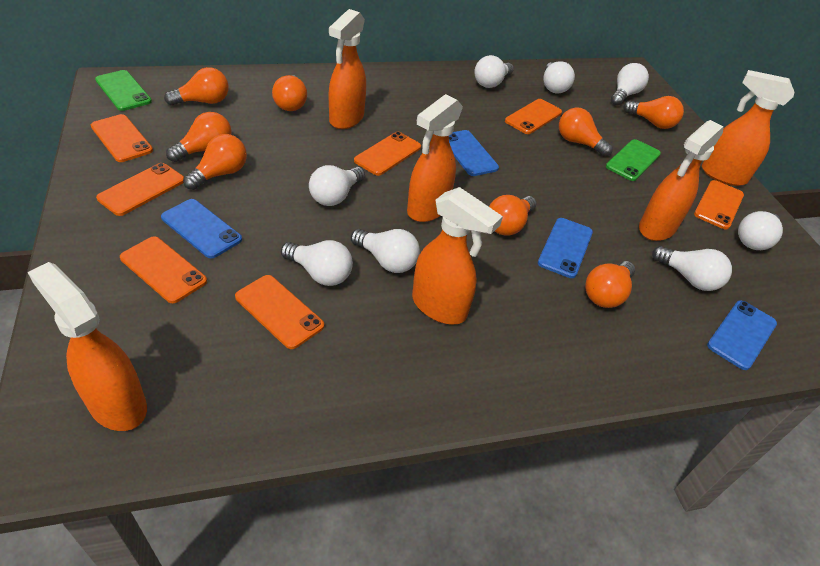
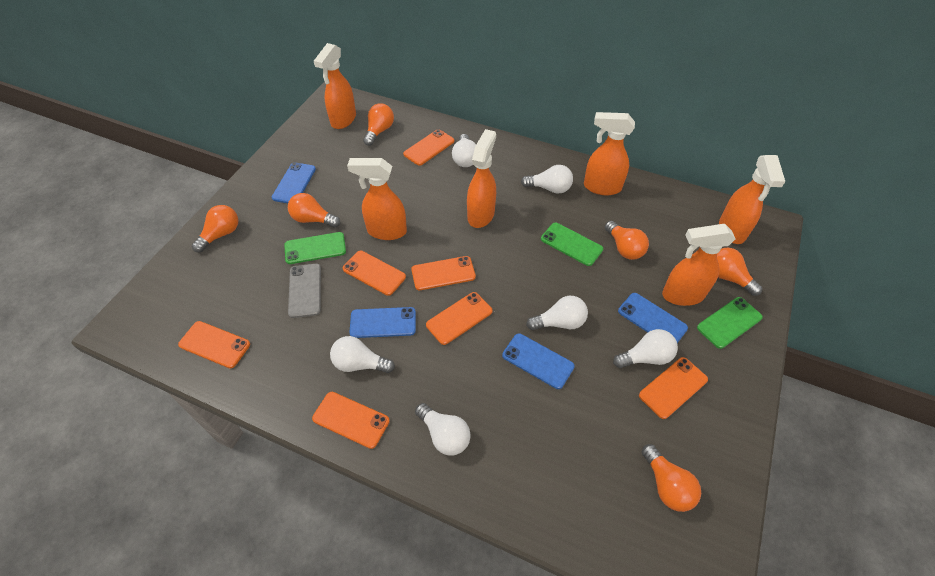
green phone: 2 -> 3
grey phone: 0 -> 1
orange light bulb: 8 -> 6
white light bulb: 8 -> 6

